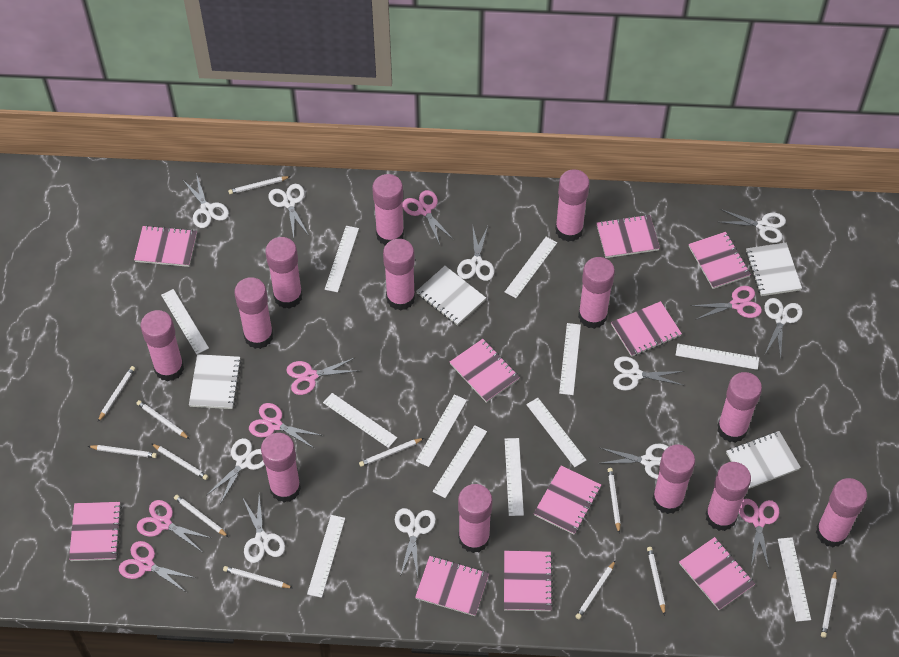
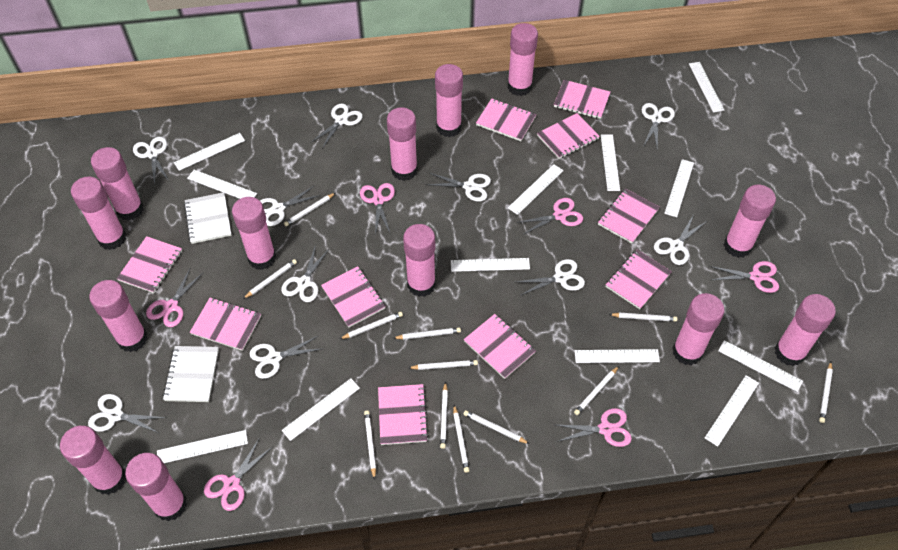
pink scissors: 7 -> 6
white notebook: 4 -> 2

